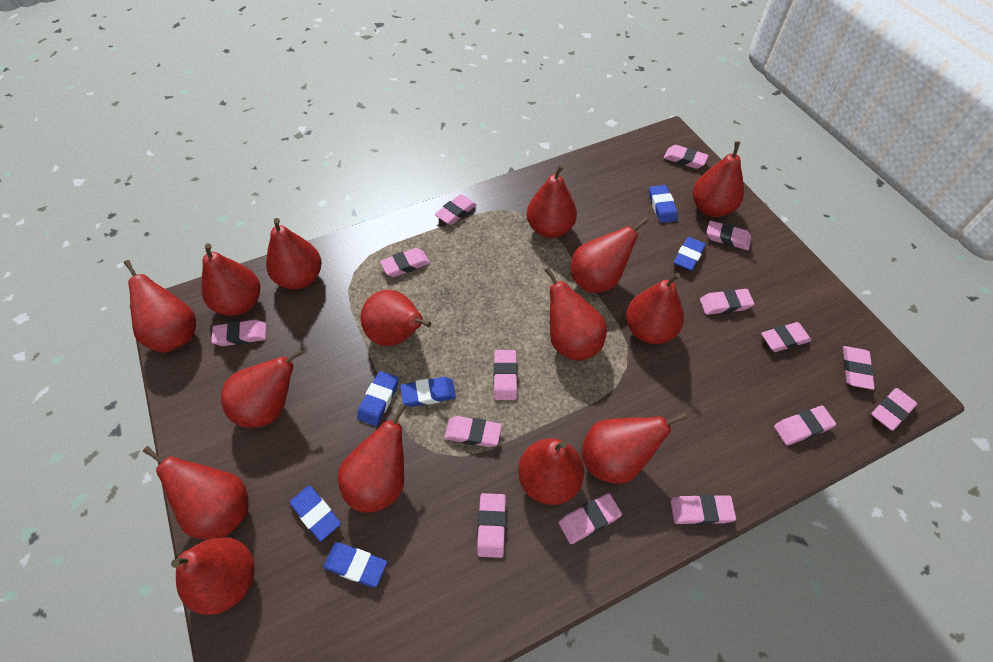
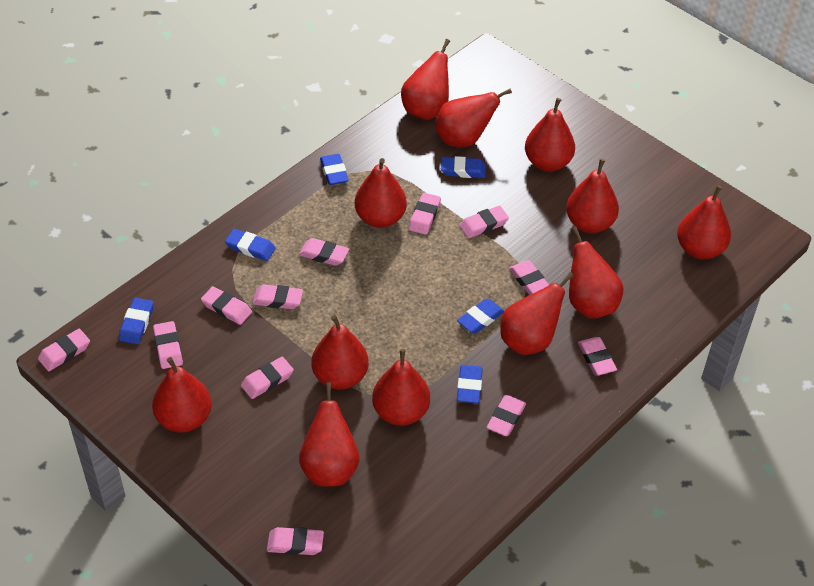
pink eraser: 15 -> 12
red pear: 15 -> 12

